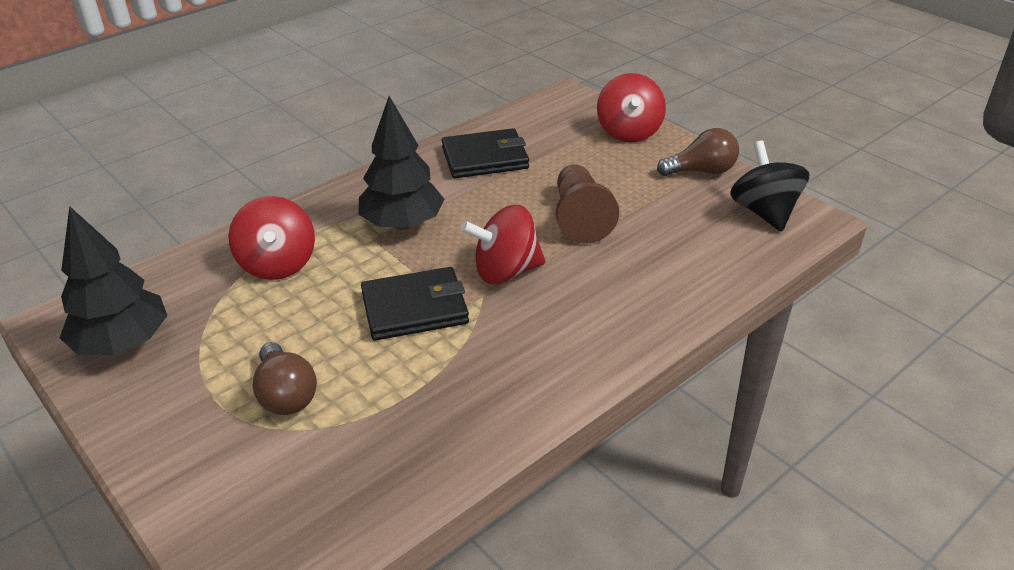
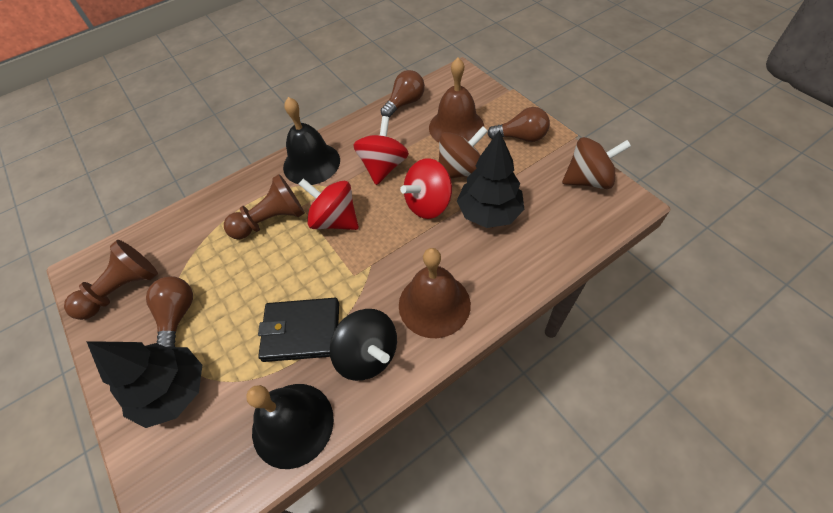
black bell: 0 -> 2
black wallet: 2 -> 1
brown bell: 0 -> 2
brown light bulb: 2 -> 3
brown pawn: 1 -> 2
brown spinning top: 0 -> 2

